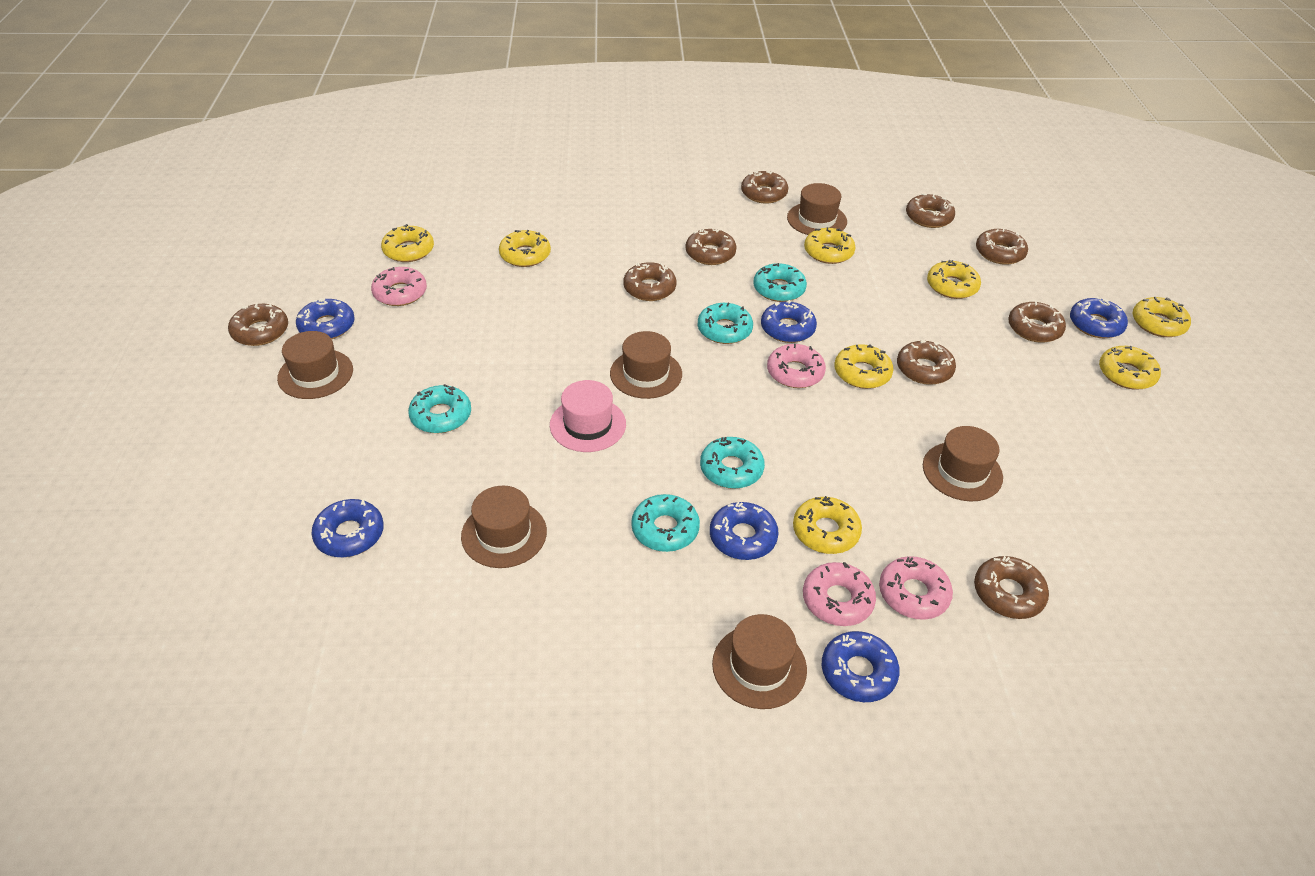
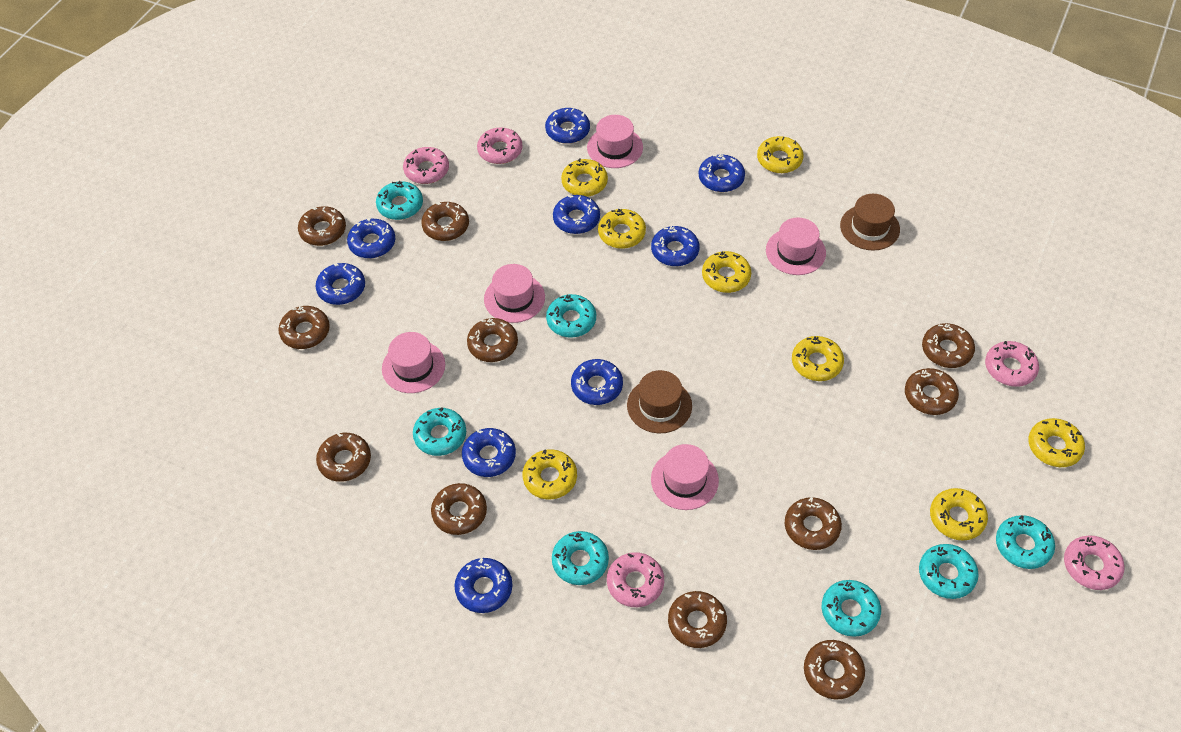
blue donut: 6 -> 9
brown donut: 9 -> 11
brown hat: 6 -> 2
pink donut: 4 -> 5
pink hat: 1 -> 5
turquoise donut: 5 -> 7

